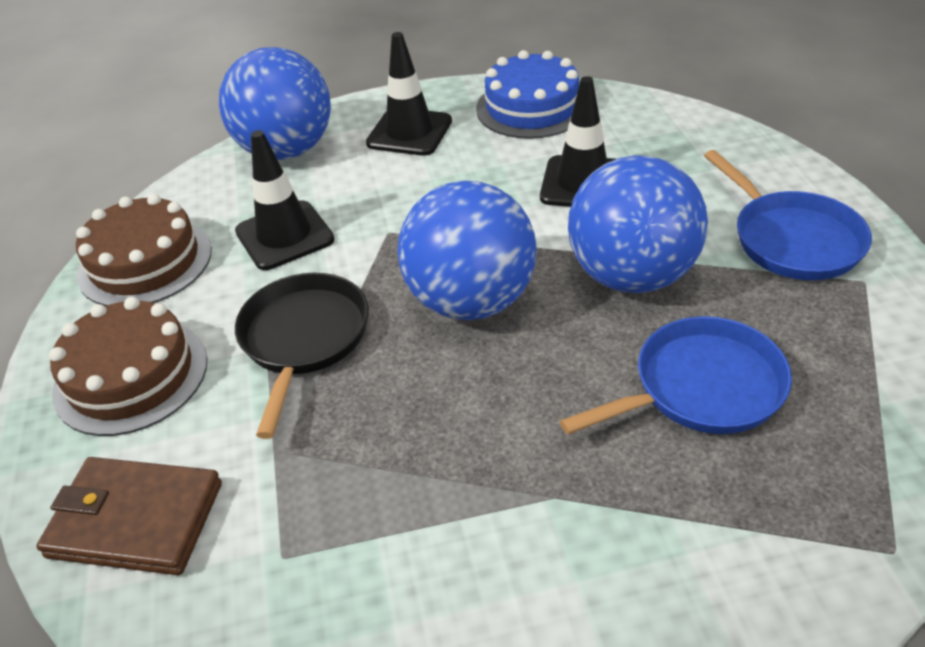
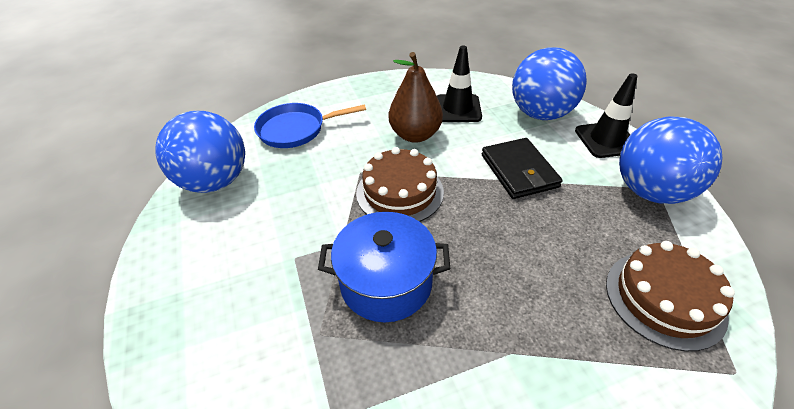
black pan: 1 -> 0
black traffic cone: 3 -> 2
black wallet: 0 -> 1
blue cake: 1 -> 0
blue pan: 2 -> 1
blue pot: 0 -> 1
brown pear: 0 -> 1
brown wallet: 1 -> 0

